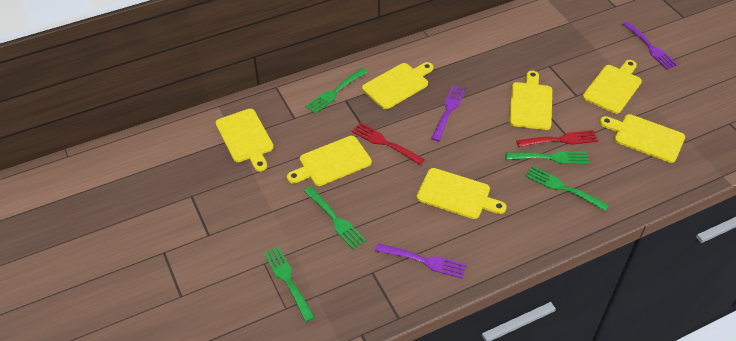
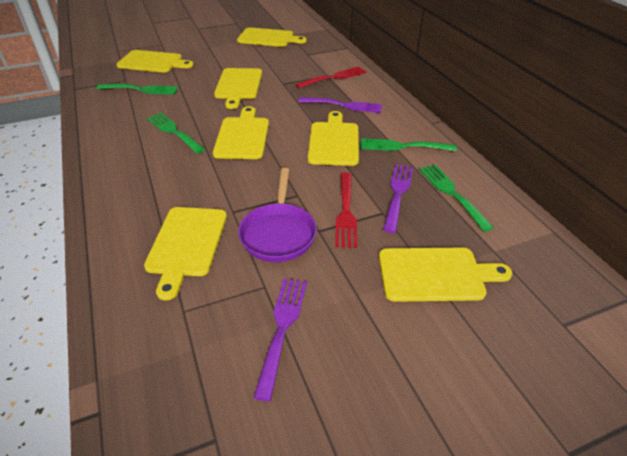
green fork: 5 -> 4
purple pan: 0 -> 1

